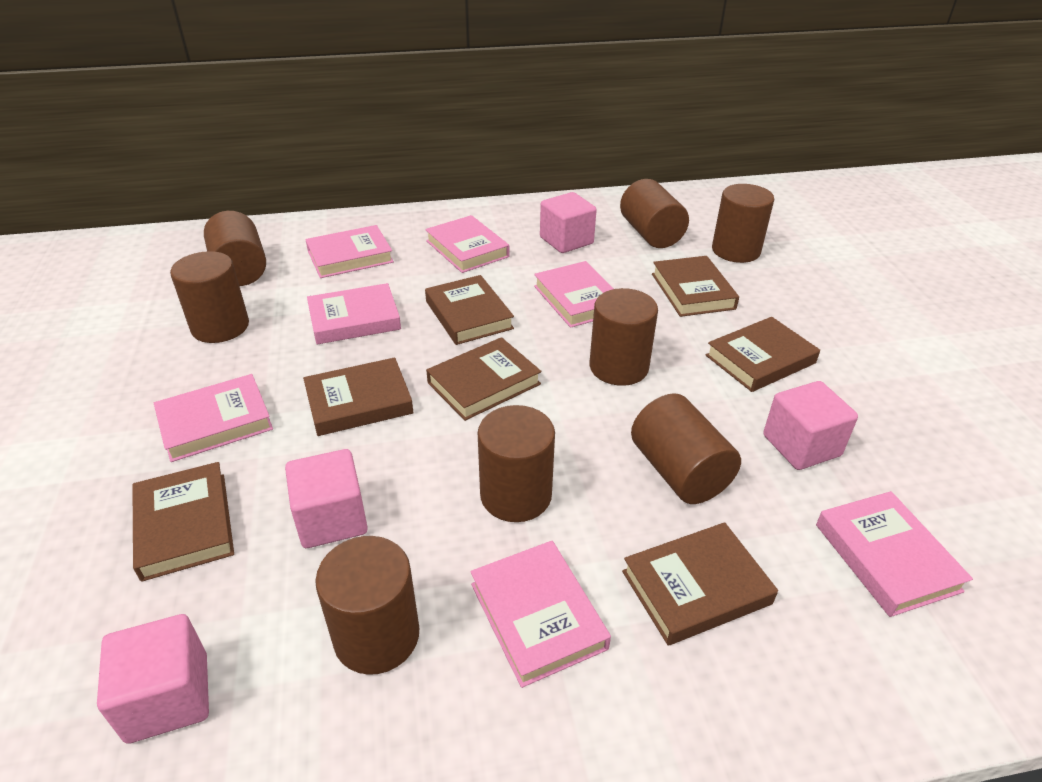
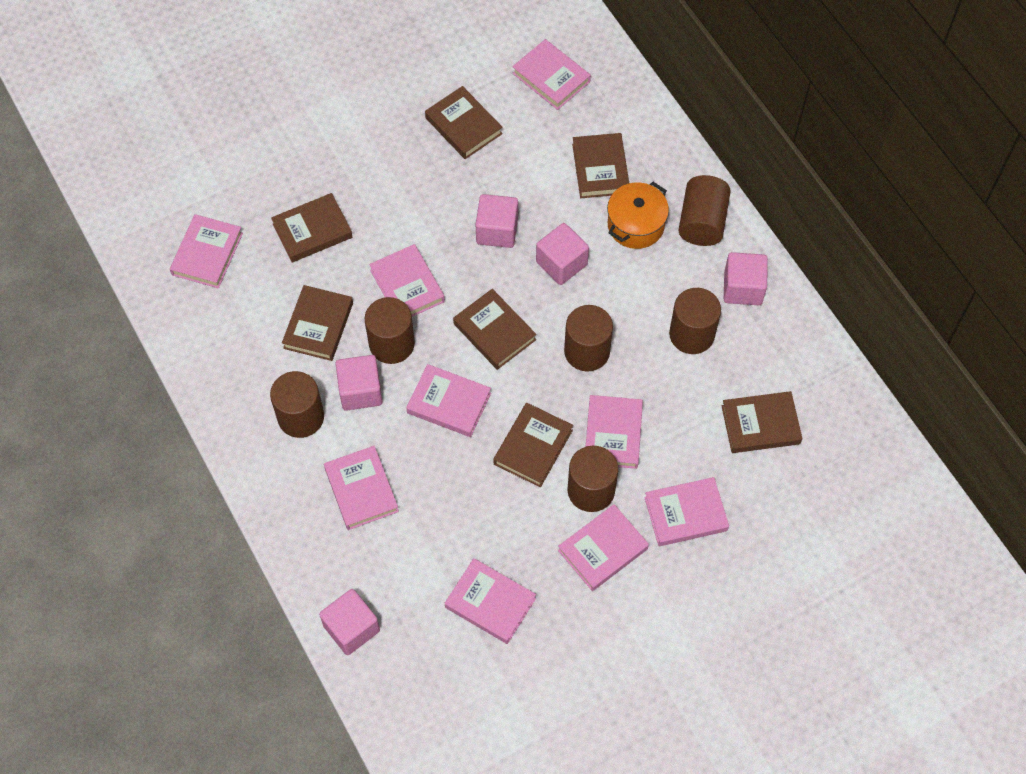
brown cylinder: 8 -> 6
orange pot: 0 -> 1
pink book: 7 -> 9
pink cube: 4 -> 5

